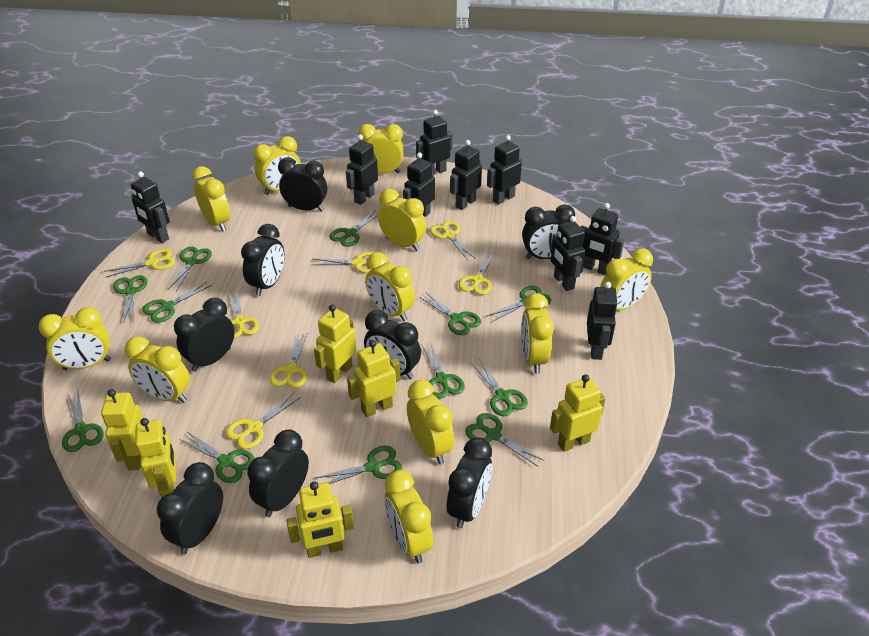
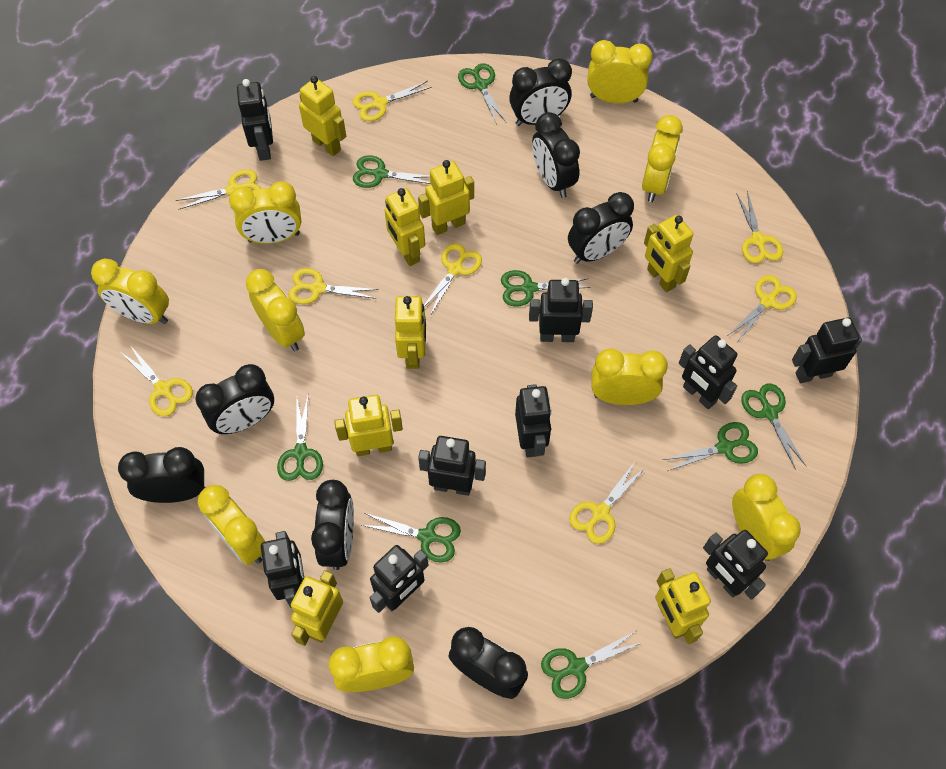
black clock: 8 -> 7
green scissors: 12 -> 8
yellow clock: 11 -> 9
yellow robot: 6 -> 8
yellow scissors: 7 -> 8

